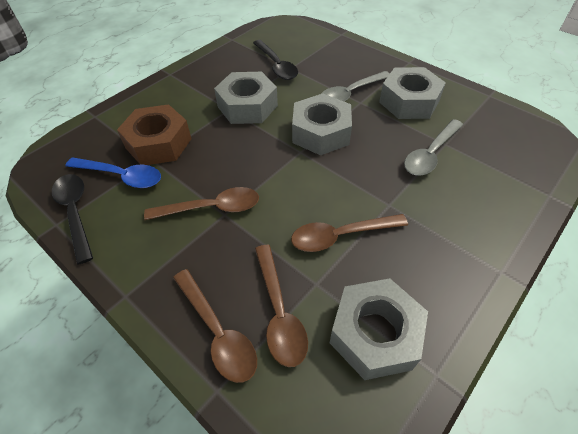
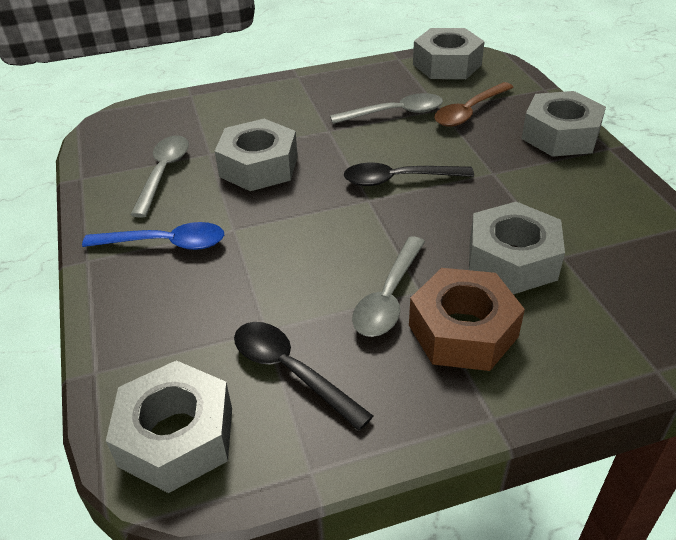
brown spoon: 4 -> 1
grey nut: 4 -> 5
grey spoon: 2 -> 3

